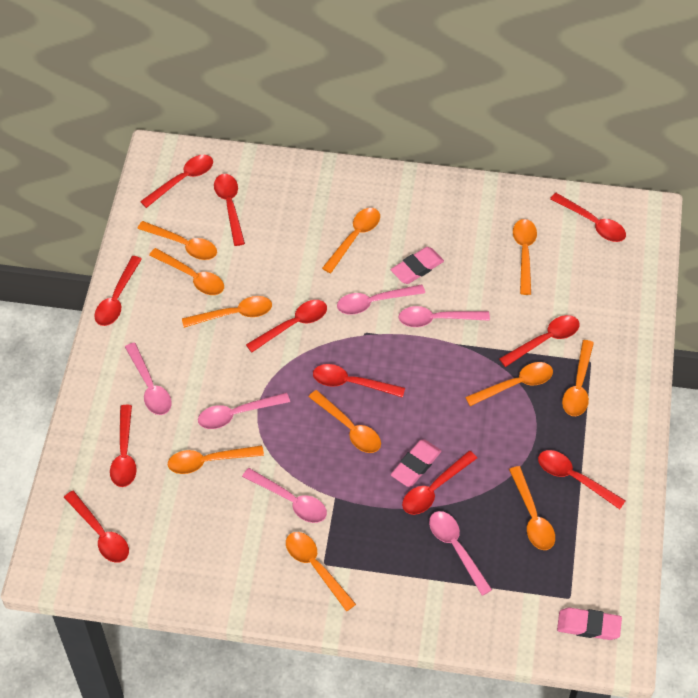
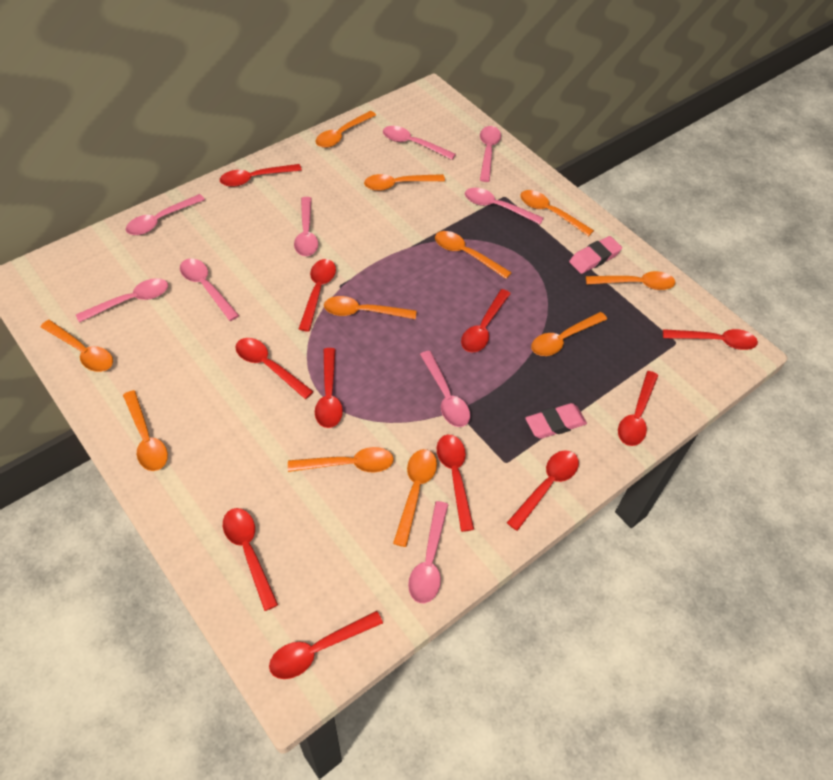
pink eraser: 3 -> 2
pink spoon: 6 -> 9

